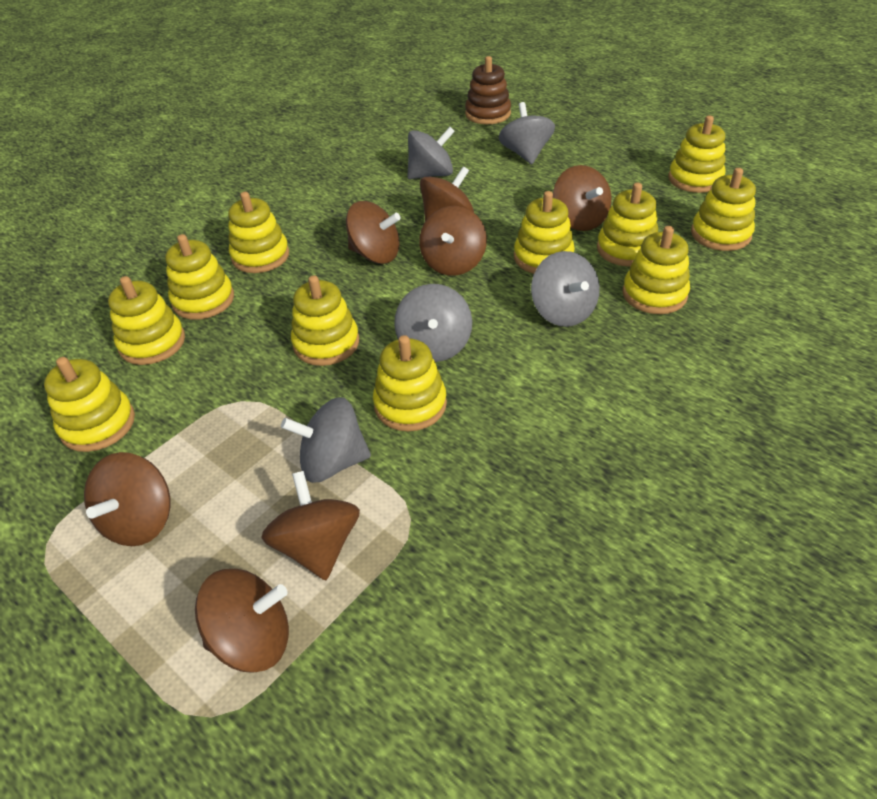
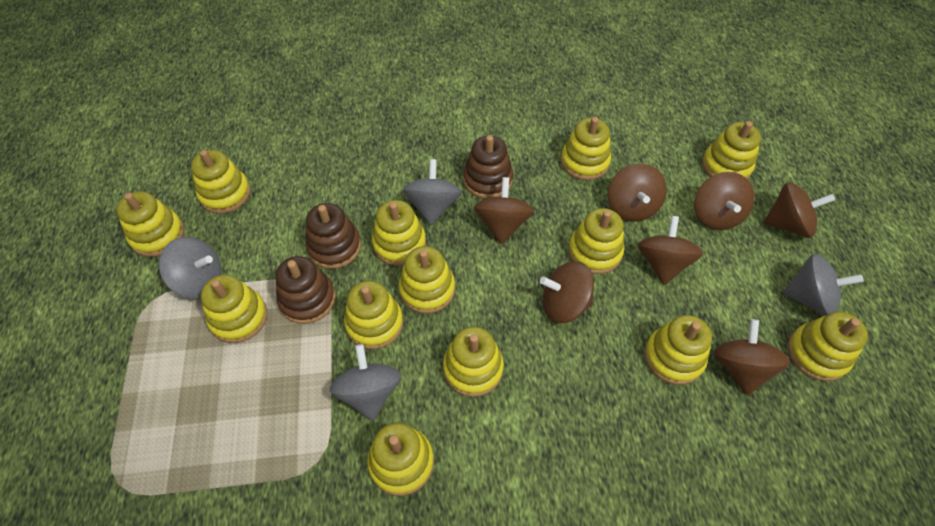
brown stacking toy: 1 -> 3
grey spinning top: 5 -> 4
yellow stacking toy: 11 -> 13

